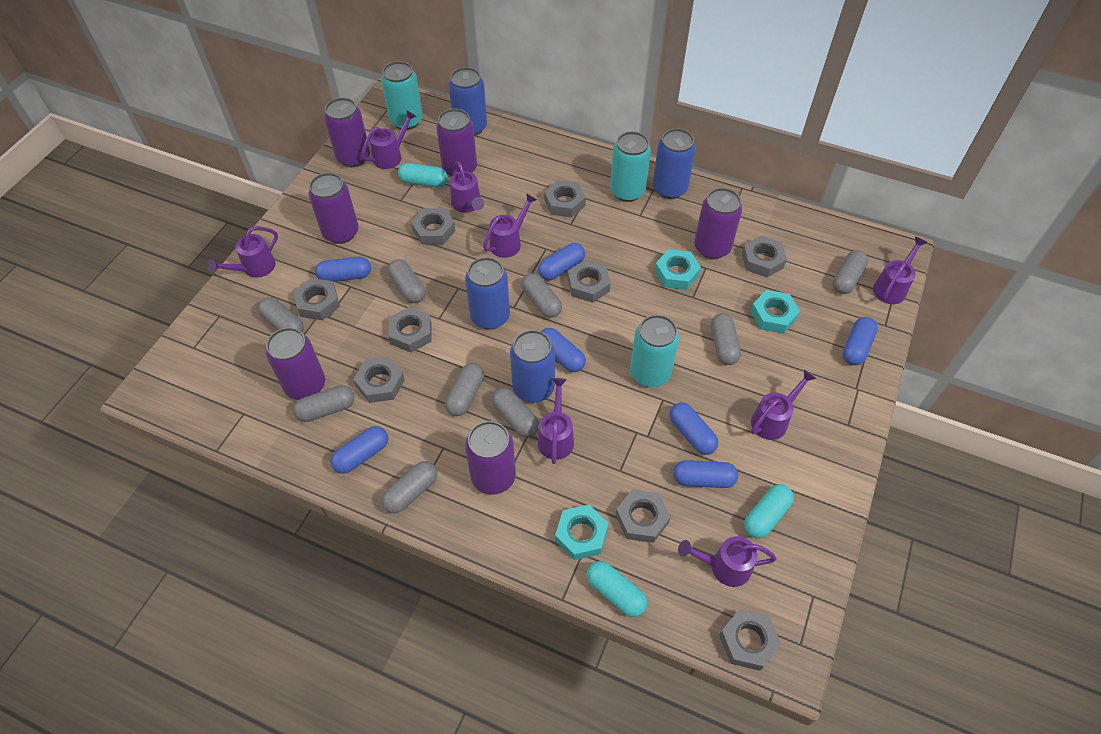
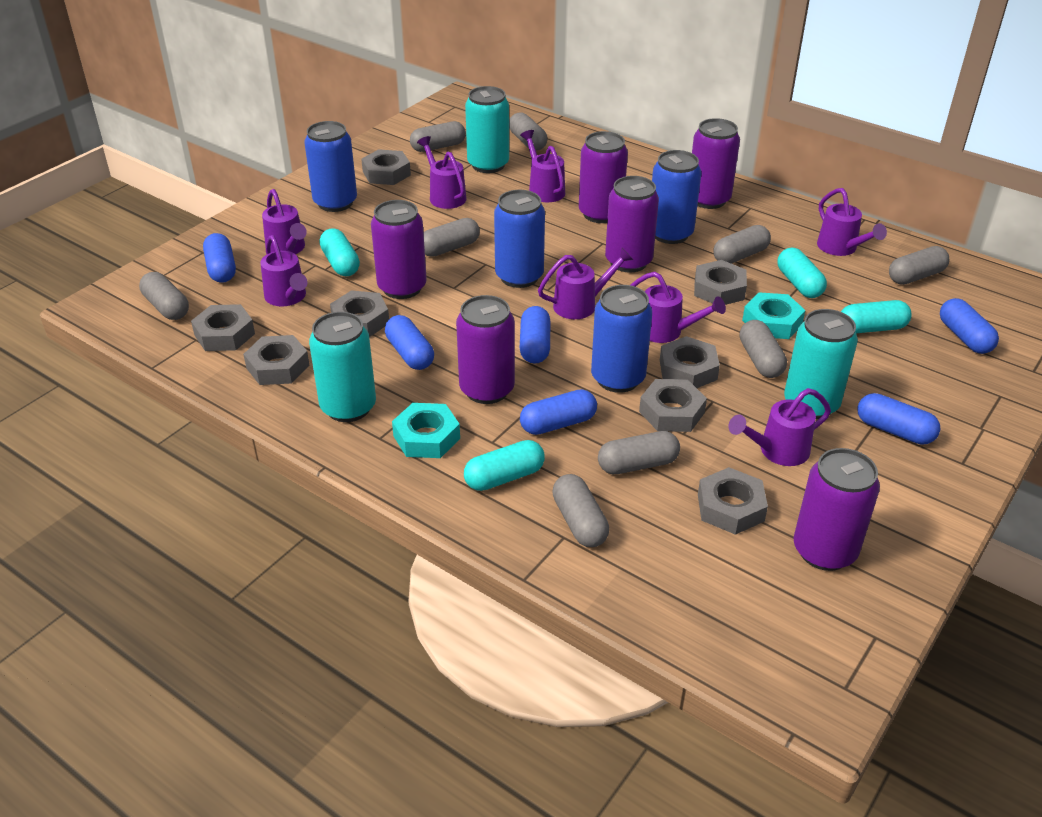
blue capsule: 7 -> 6
grey nut: 9 -> 8
turquoise capsule: 3 -> 4
turquoise nut: 3 -> 2

